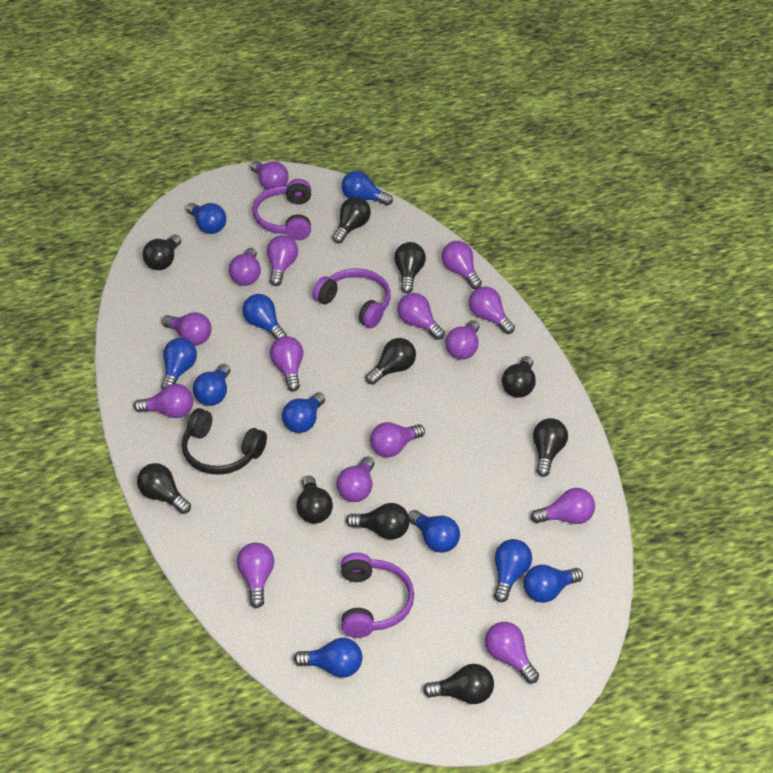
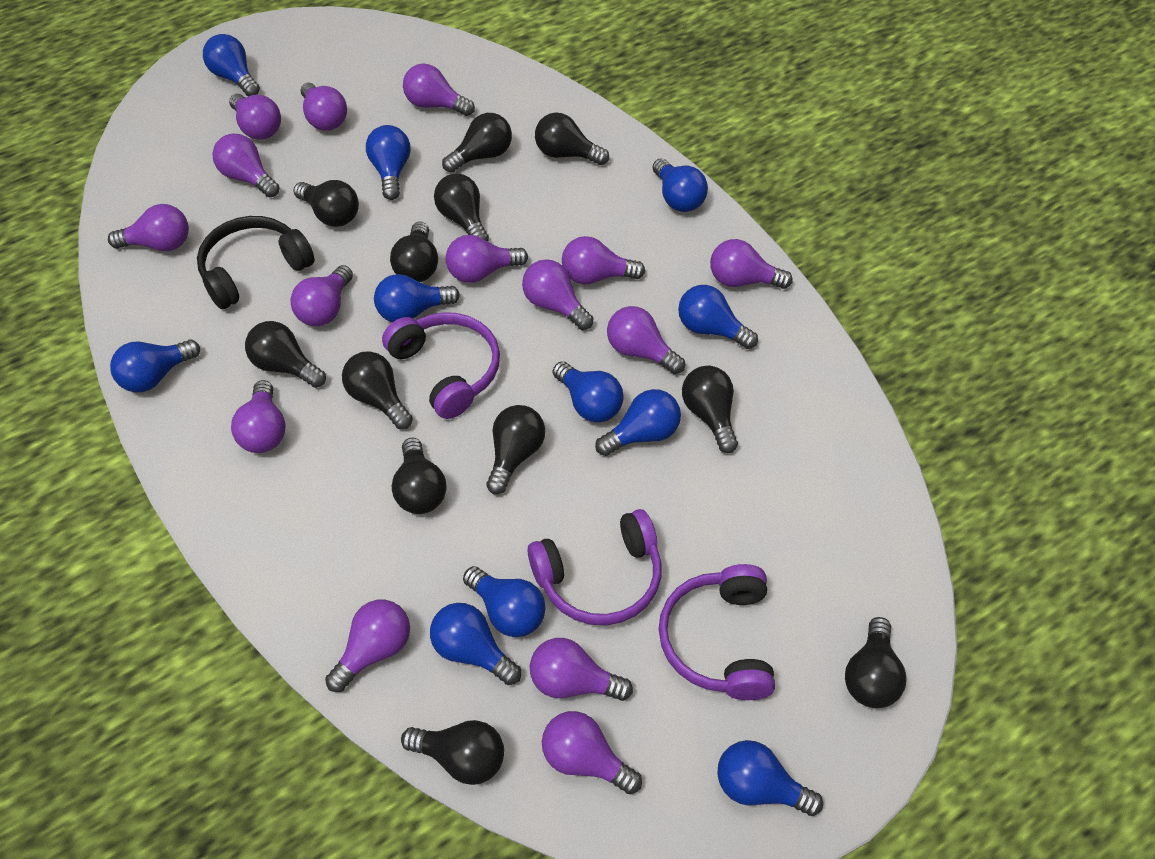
black light bulb: 10 -> 12
blue light bulb: 10 -> 11

